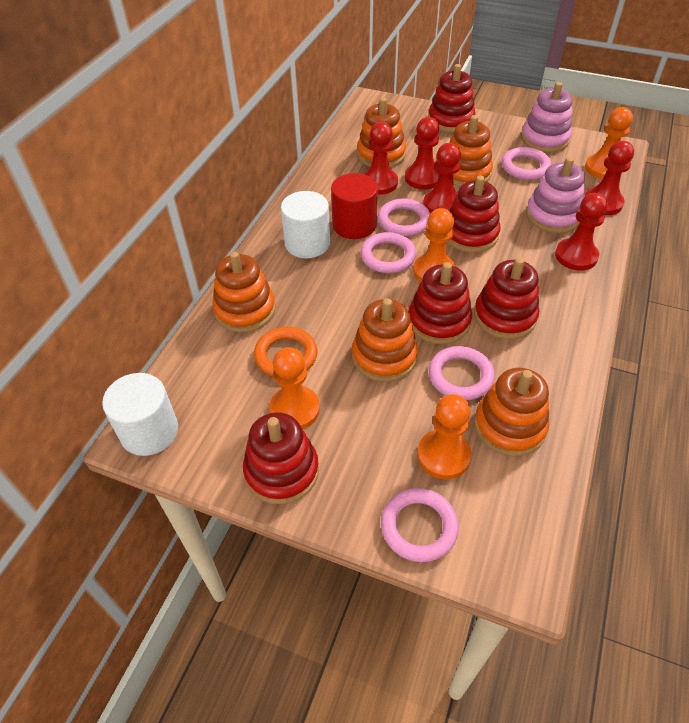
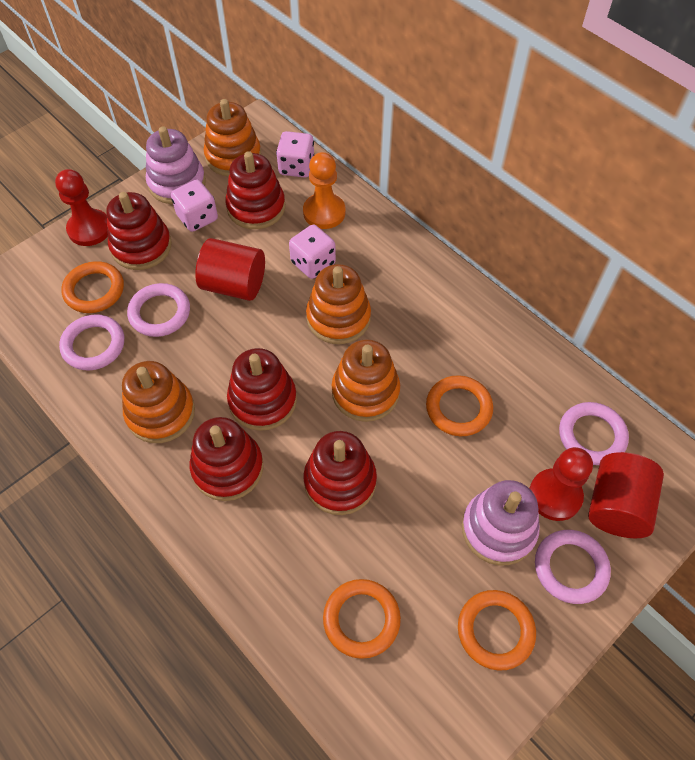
orange pawn: 4 -> 1
orange ring: 1 -> 4
orange stacking toy: 5 -> 4
pink dice: 0 -> 3
pink ring: 5 -> 4
red cylinder: 1 -> 2
red pawn: 5 -> 2
white cylinder: 2 -> 0

